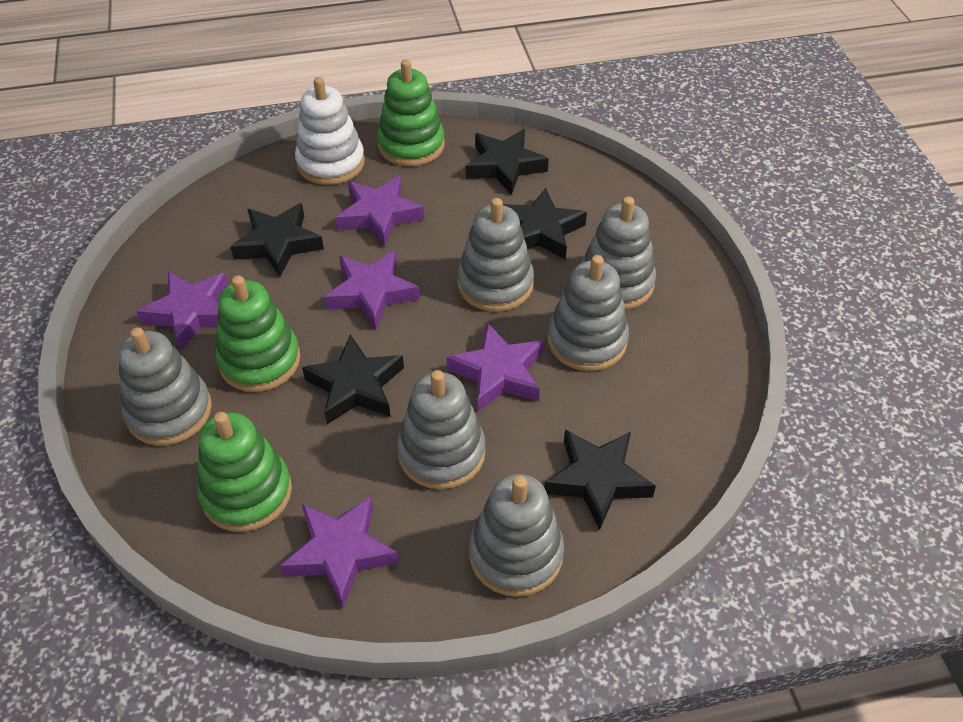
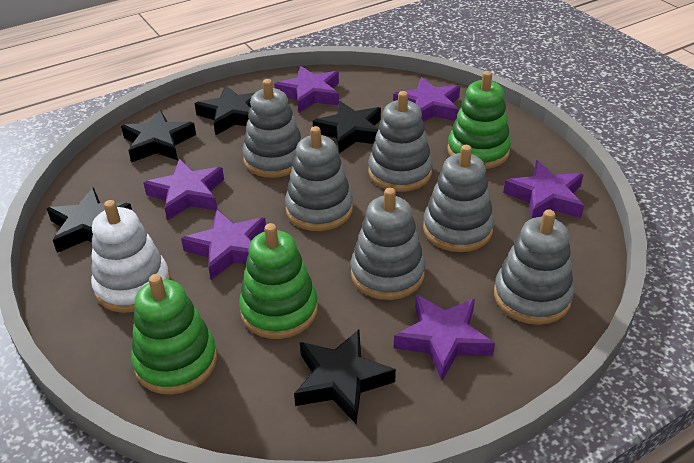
purple star: 5 -> 6

